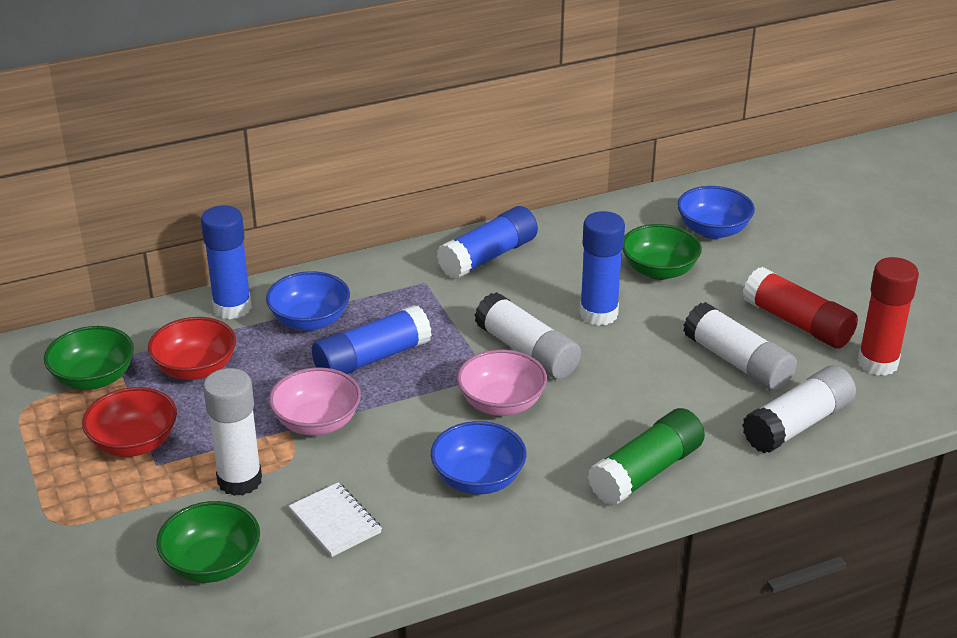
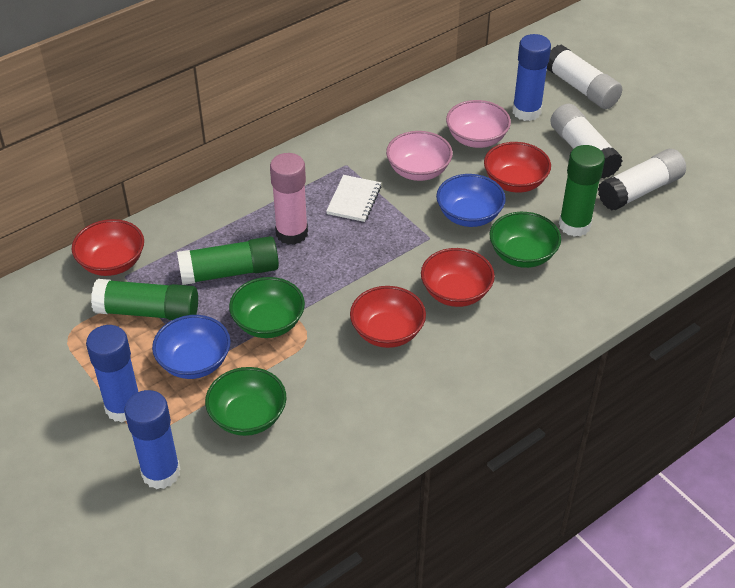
blue bowl: 3 -> 2
blue glue stick: 4 -> 3
green glue stick: 1 -> 3
pink glue stick: 0 -> 1
red bowl: 2 -> 4
red glue stick: 2 -> 0
white glue stick: 4 -> 3

